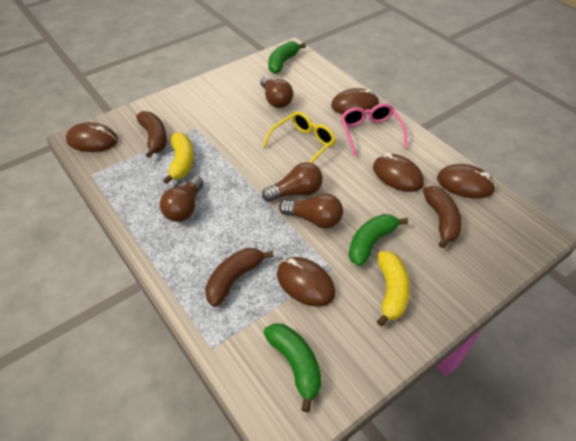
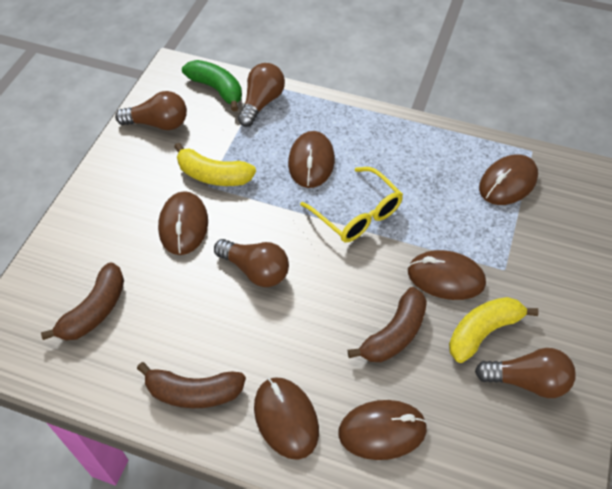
brown mouse: 5 -> 6
green banana: 3 -> 1
pink glasses: 1 -> 0

